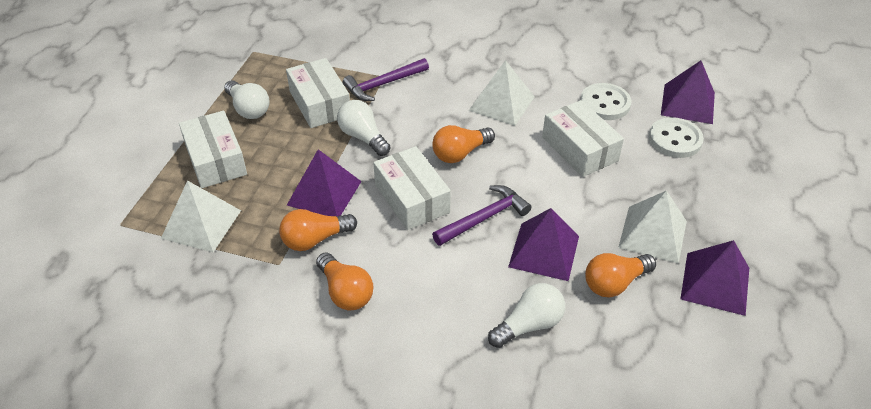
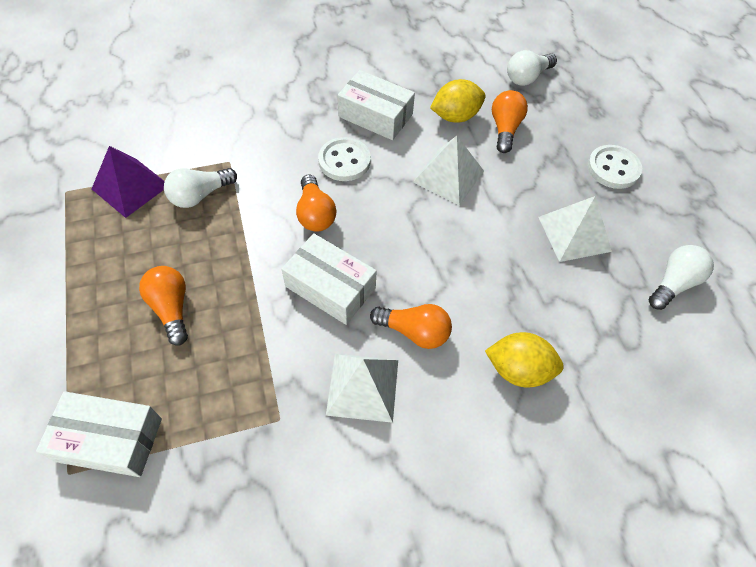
purple hammer: 2 -> 0
purple pyramid: 4 -> 1
white box: 4 -> 3
yellow lemon: 0 -> 2

